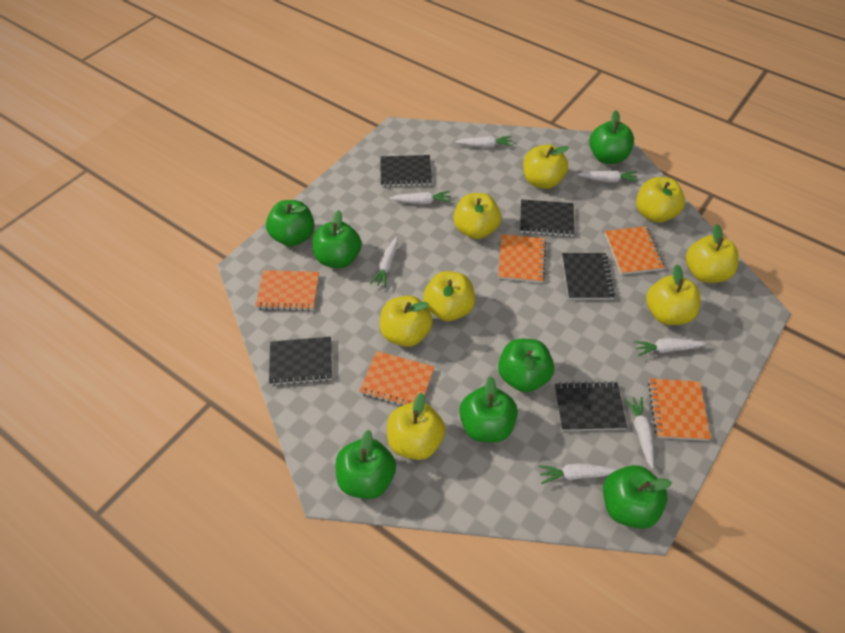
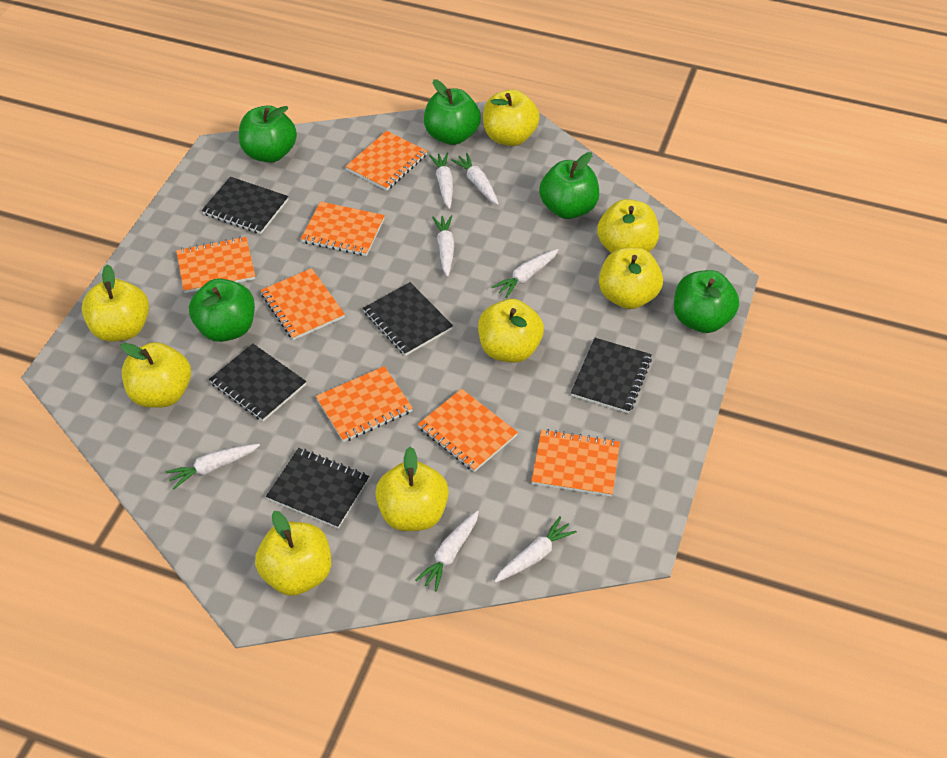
green apple: 7 -> 5
orange notebook: 5 -> 7

